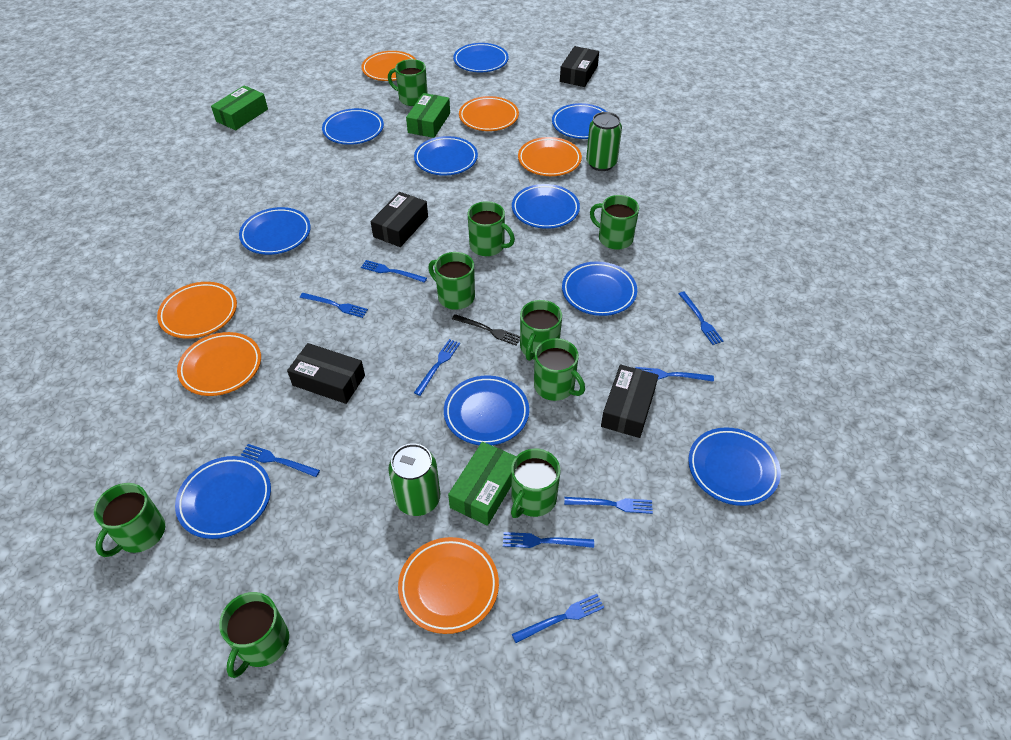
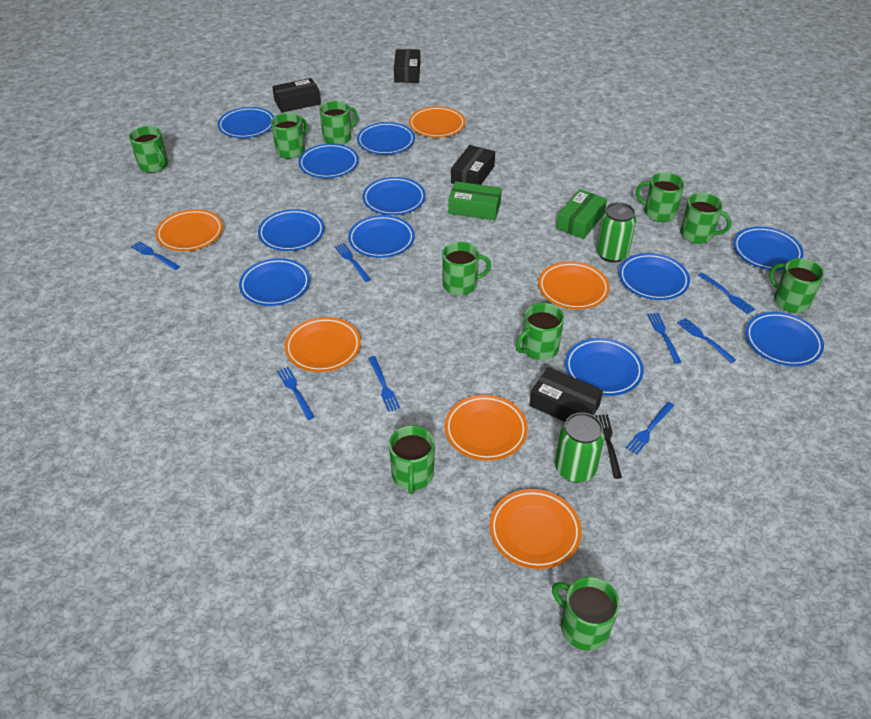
blue fork: 9 -> 8
blue plate: 10 -> 11
green box: 3 -> 2
green mug: 9 -> 10

